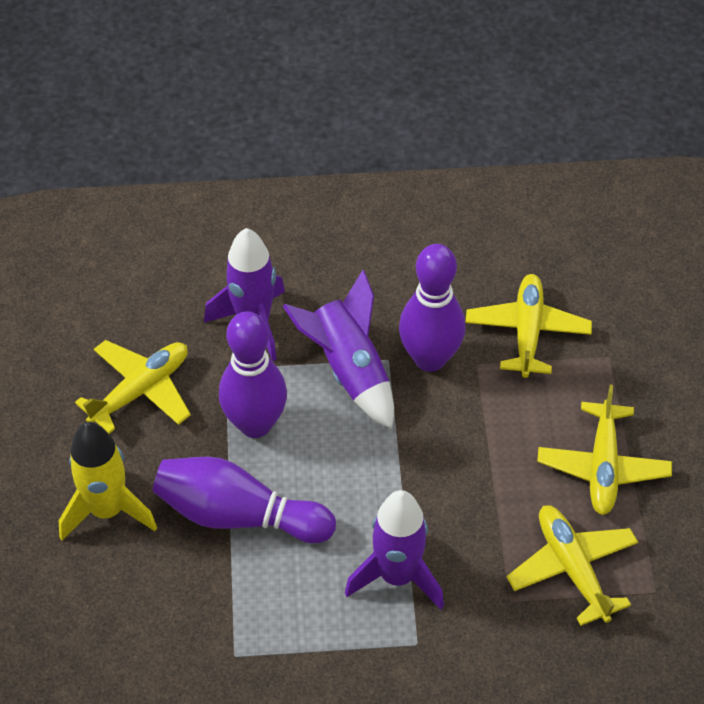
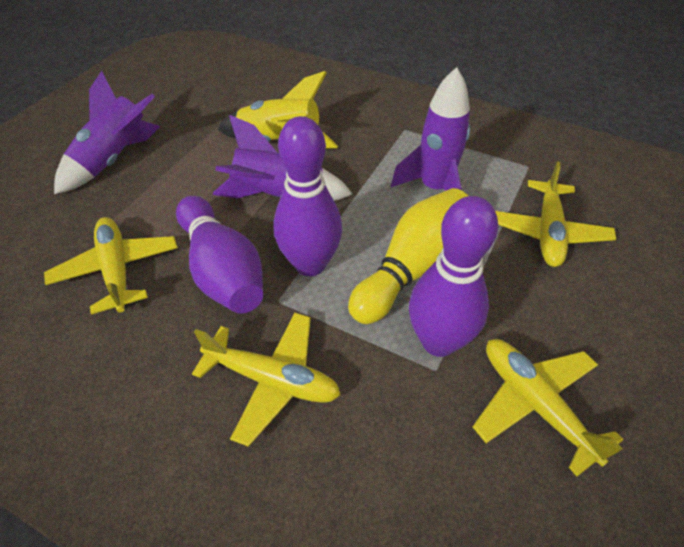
yellow bowling pin: 0 -> 1

